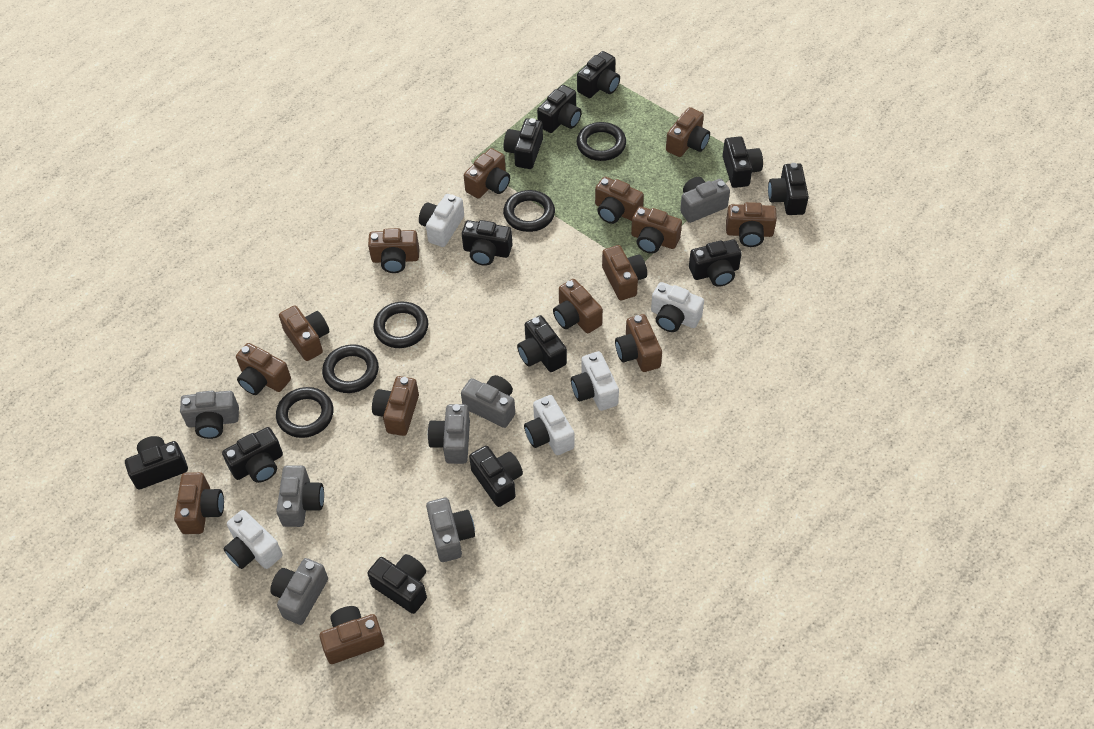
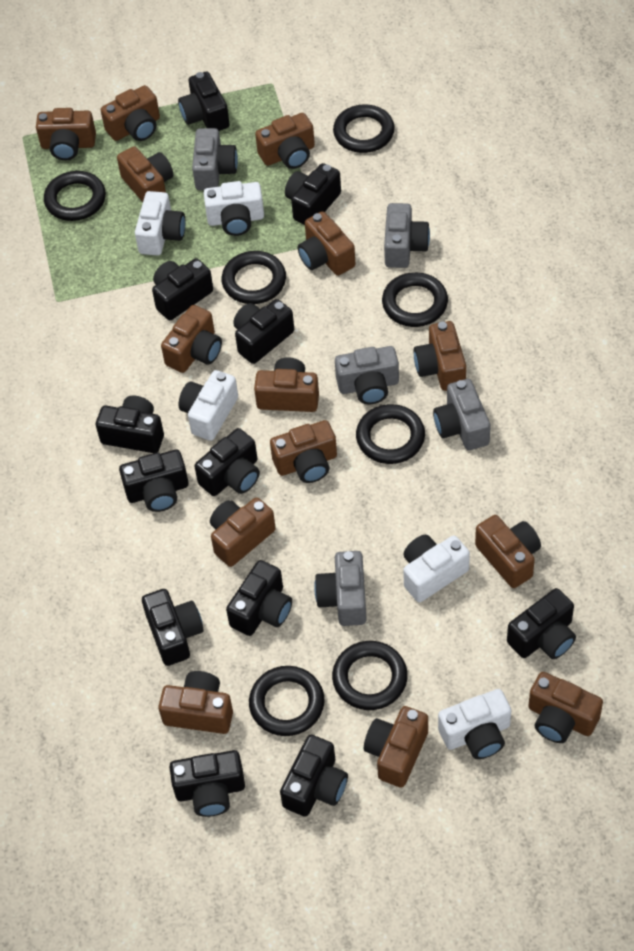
black ring: 5 -> 7
grey camera: 7 -> 5

